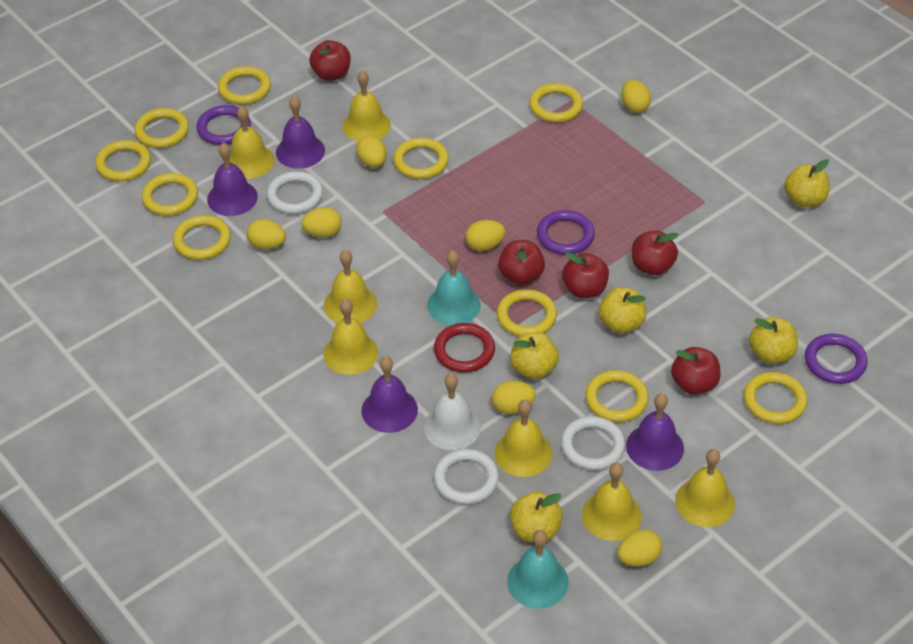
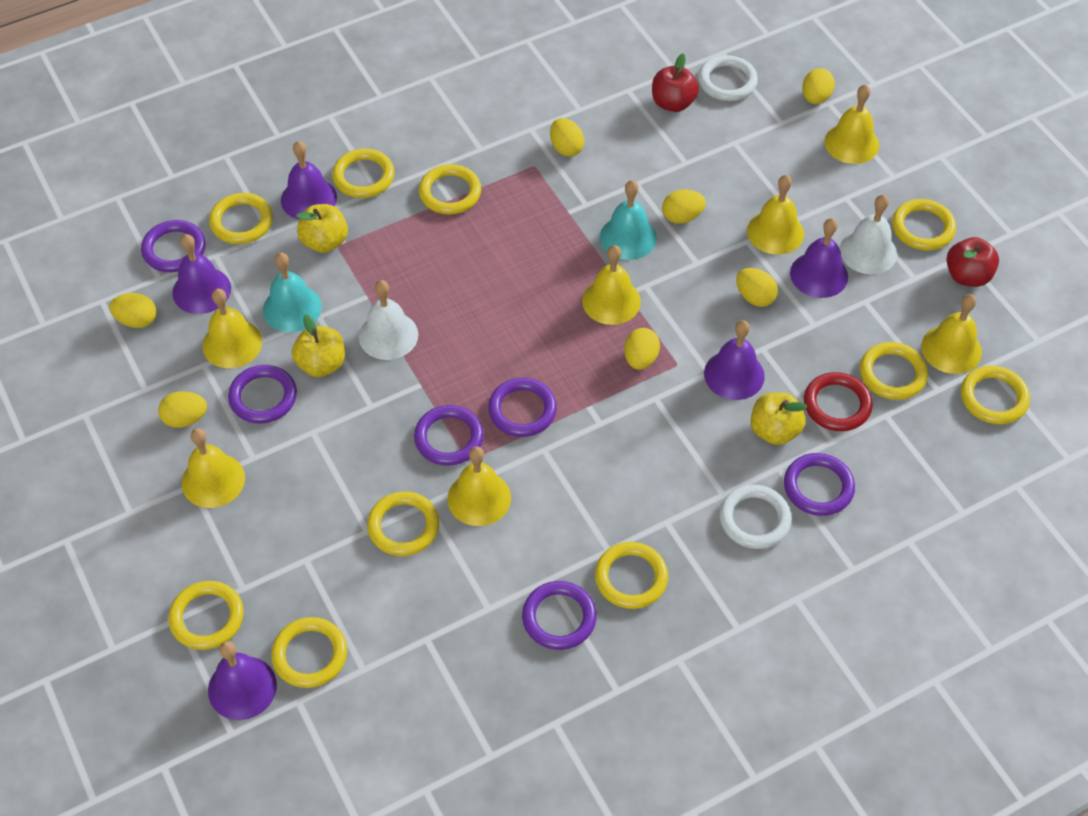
purple bell: 4 -> 5
purple ring: 3 -> 6
red apple: 5 -> 2
white bell: 1 -> 2
white ring: 3 -> 2
yellow apple: 5 -> 3

